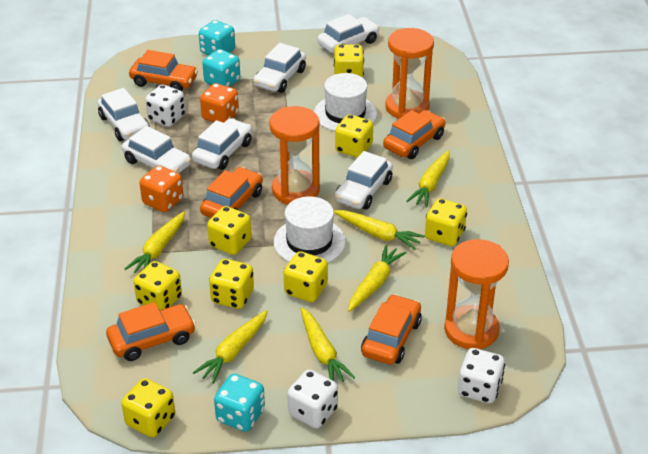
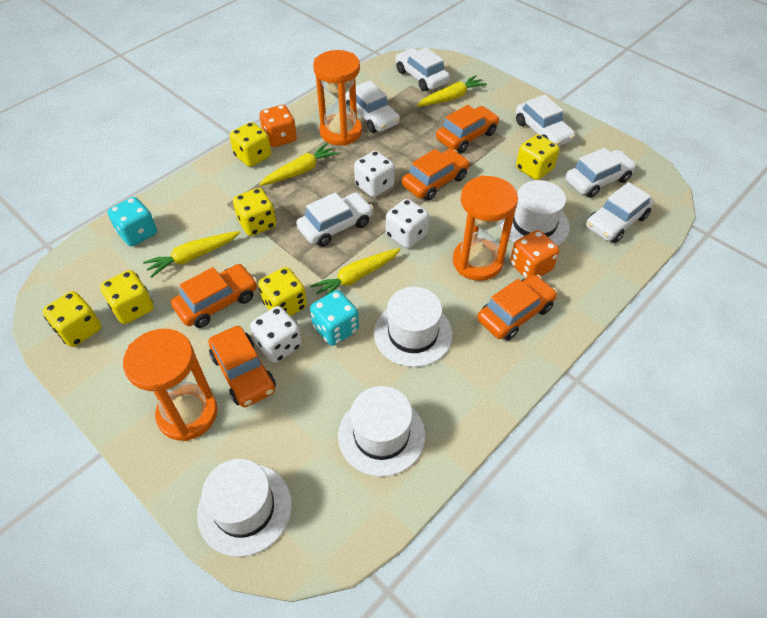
turquoise dice: 3 -> 2
white hat: 2 -> 4
yellow carrot: 6 -> 4
yellow dice: 8 -> 6

